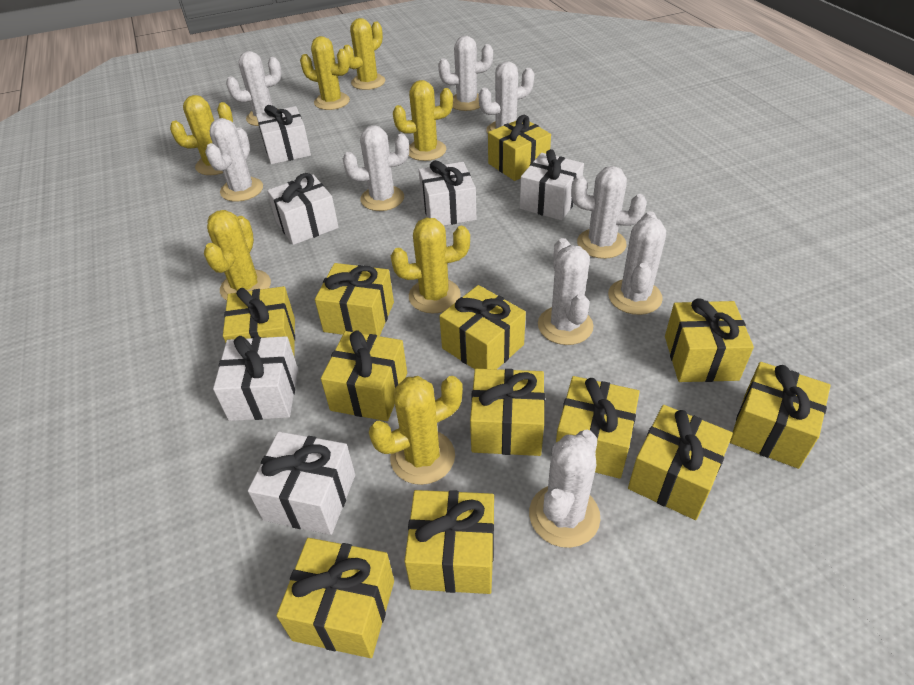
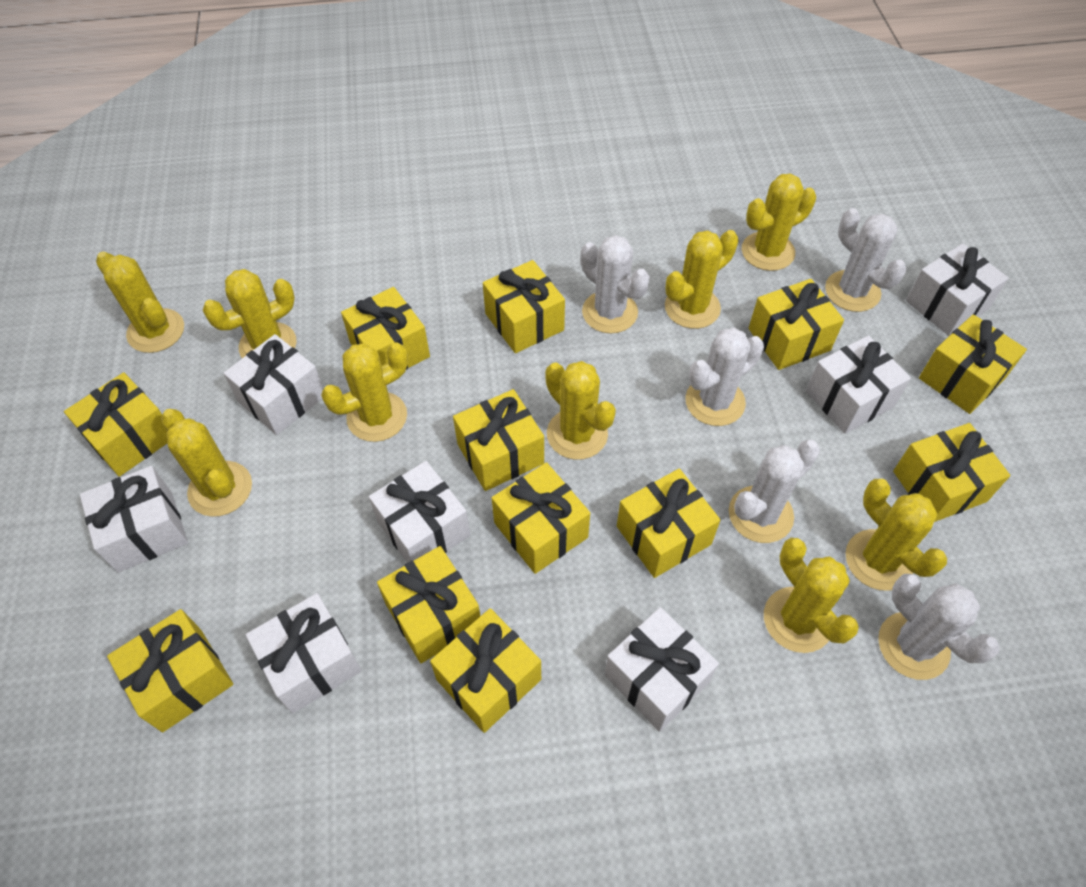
white cactus: 9 -> 5
white gift: 6 -> 7
yellow cactus: 7 -> 9

